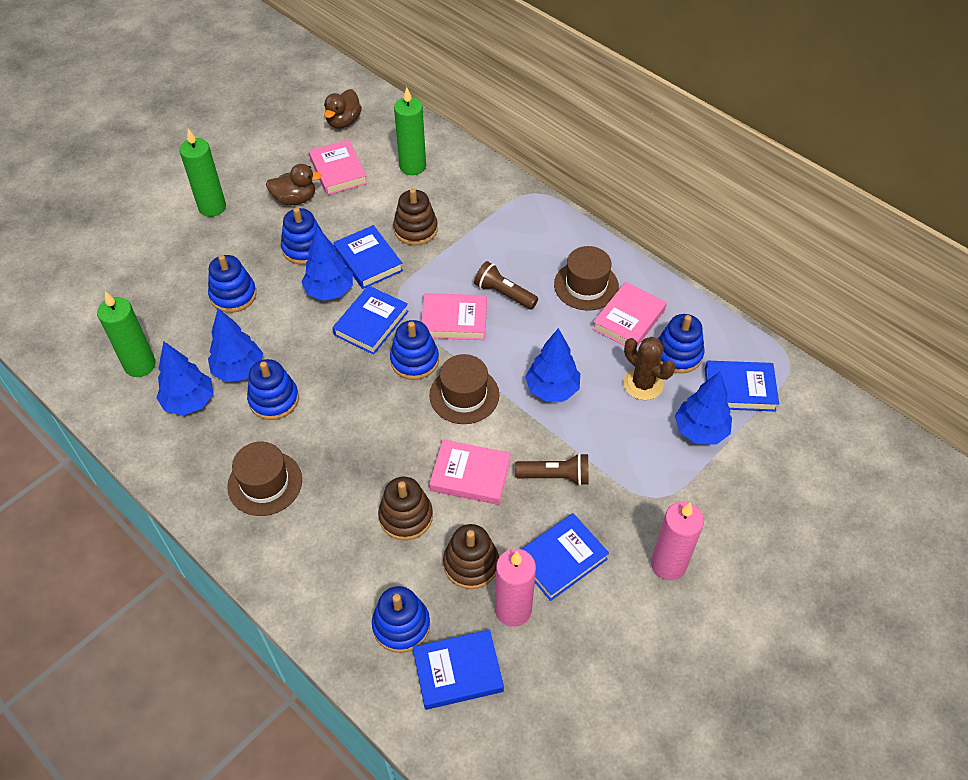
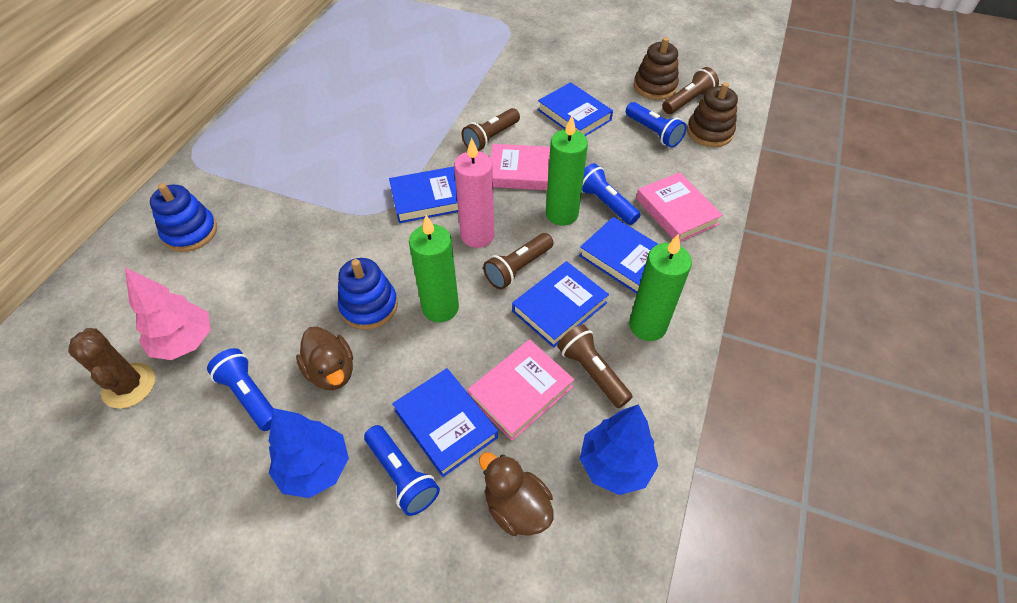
blue flashlight: 0 -> 4
blue stacking toy: 6 -> 2
blue tree: 5 -> 2
brown flashlight: 2 -> 4
brown hat: 3 -> 0
brown stacking toy: 3 -> 2
pink book: 4 -> 3
pink candle: 2 -> 1
pink tree: 0 -> 1

